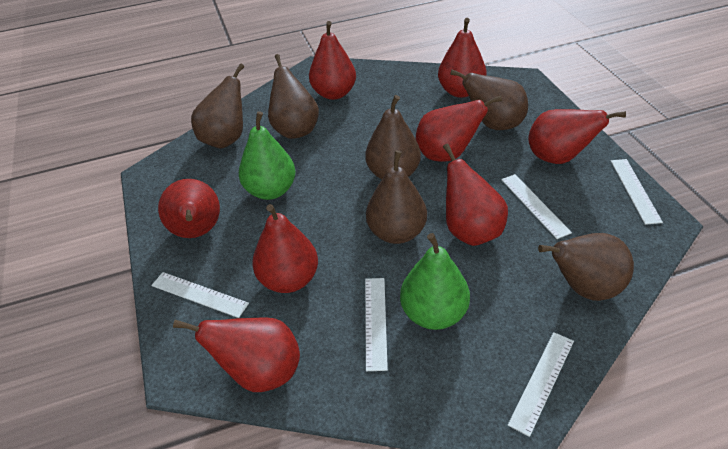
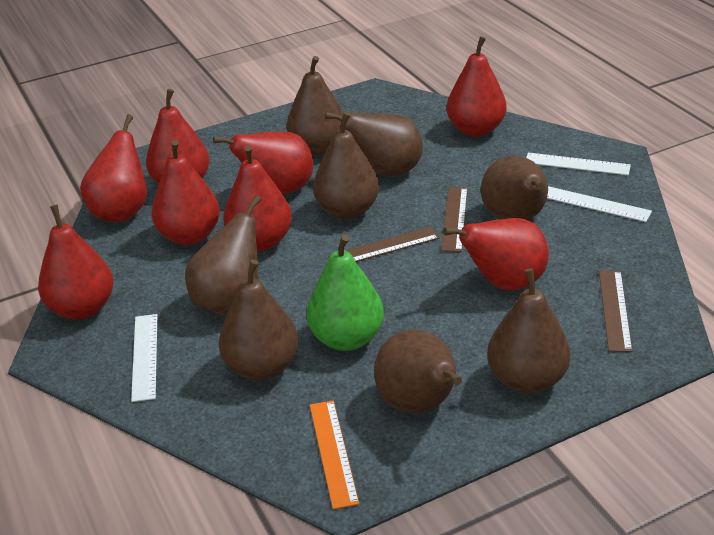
brown pear: 6 -> 8
brown ruler: 0 -> 3
green pear: 2 -> 1
orange ruler: 0 -> 1
white ruler: 5 -> 3

